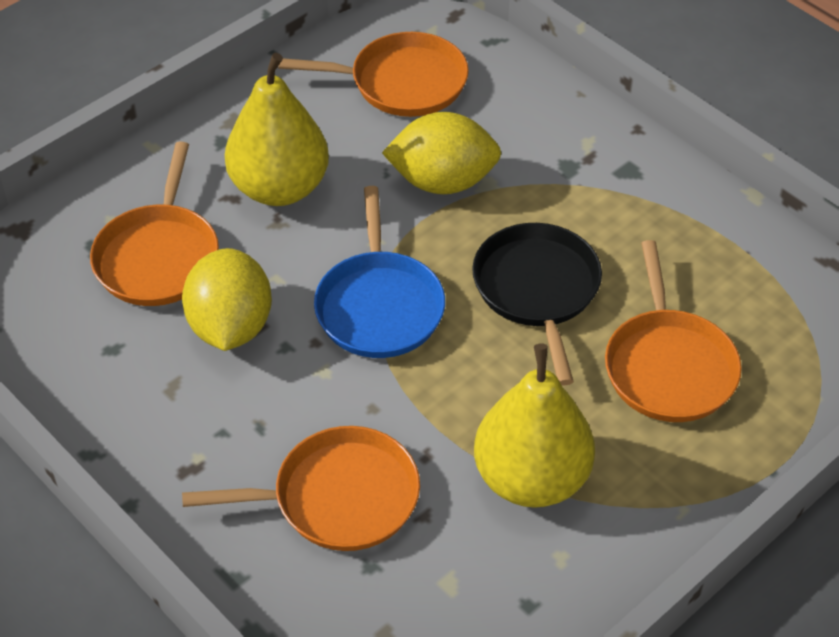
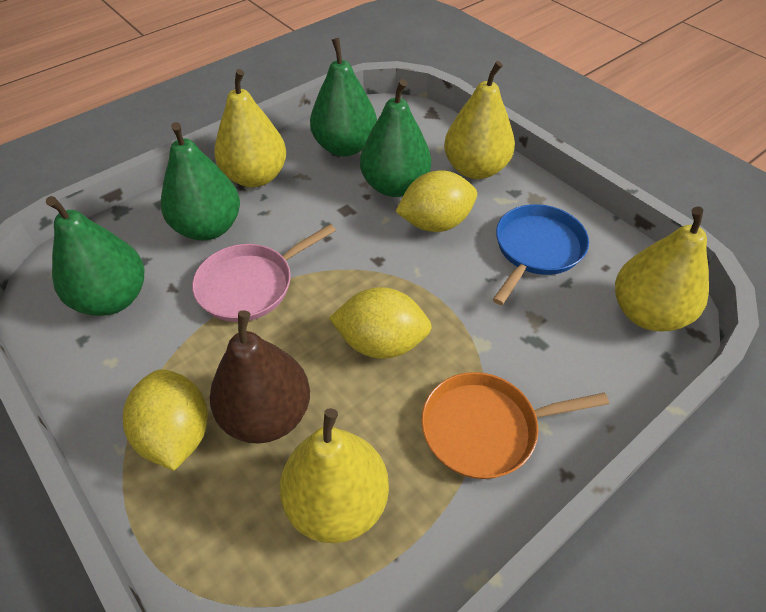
black pan: 1 -> 0
brown pear: 0 -> 1
green pear: 0 -> 4
orange pan: 4 -> 1
pink pan: 0 -> 1
yellow lemon: 2 -> 3
yellow pear: 2 -> 4

